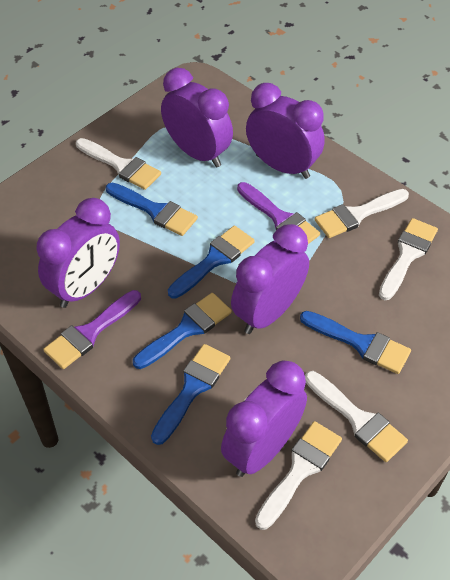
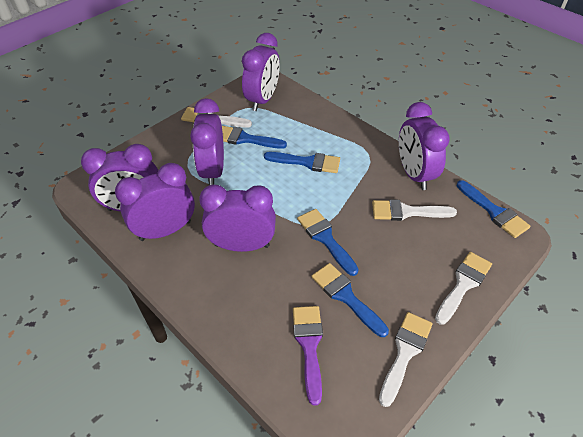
purple brush: 2 -> 1
purple clock: 5 -> 6
white brush: 5 -> 4

